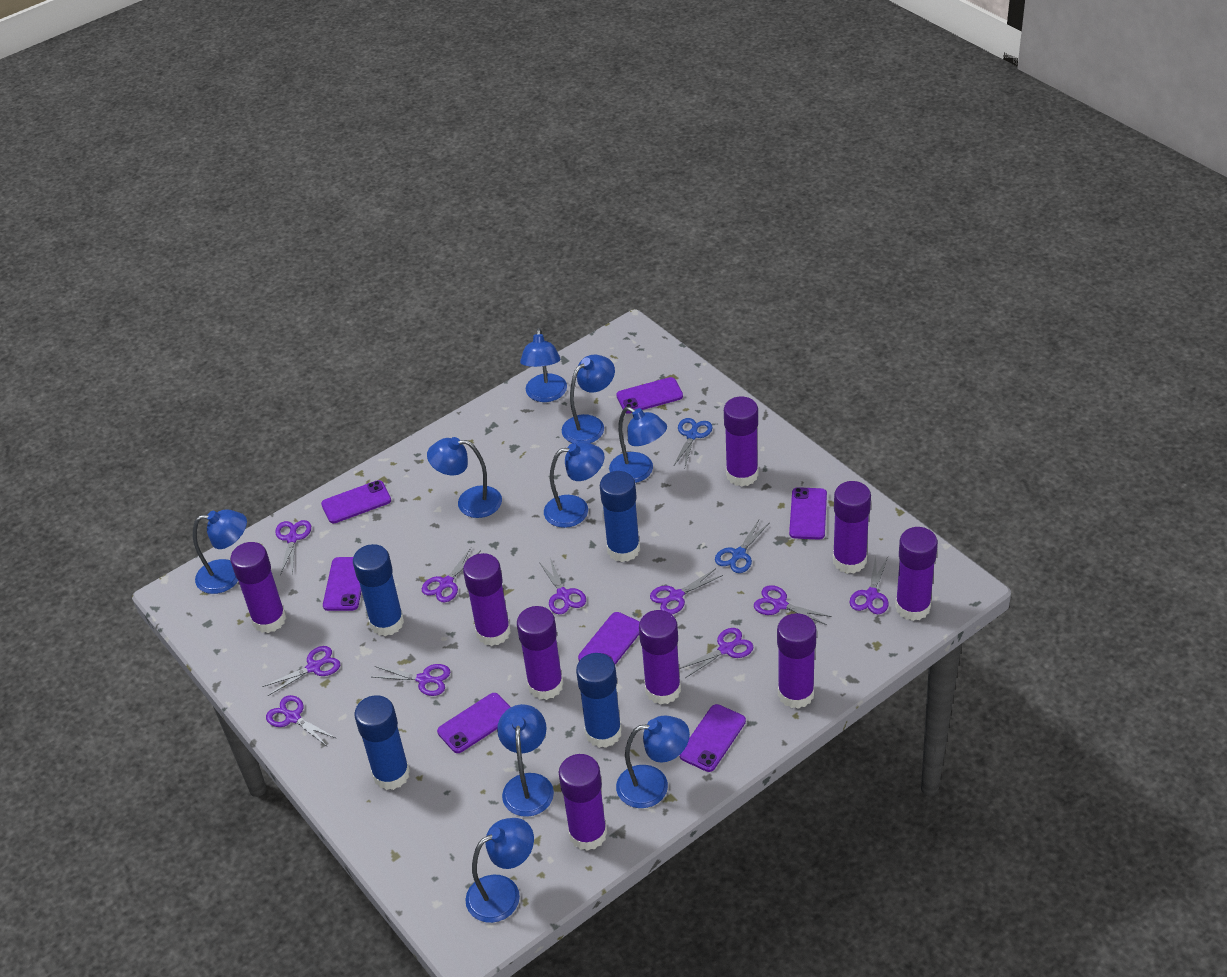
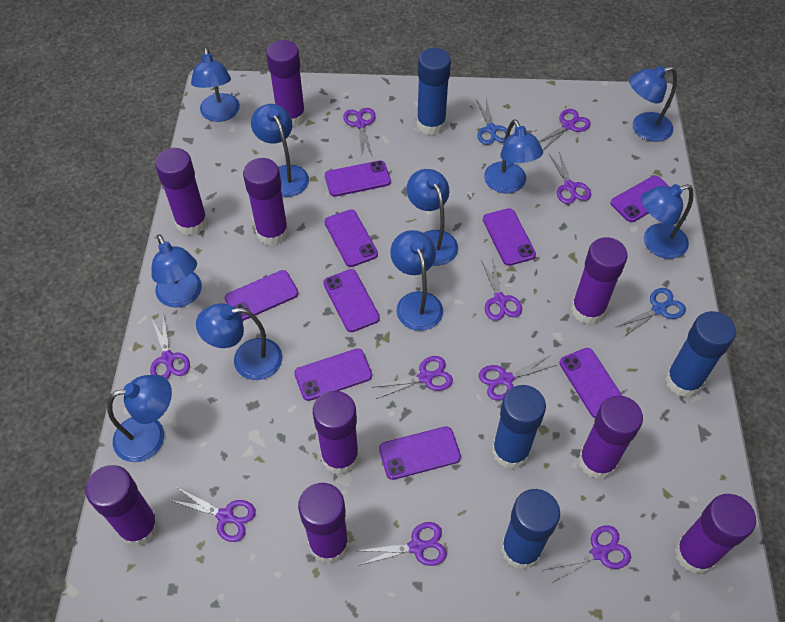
blue lamp: 9 -> 10
purple phone: 7 -> 9

